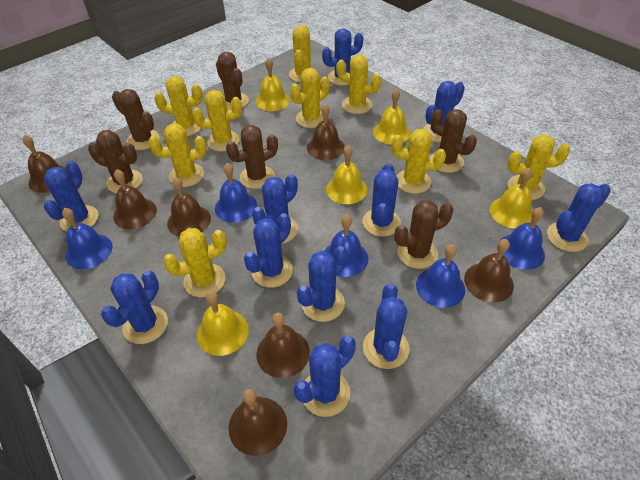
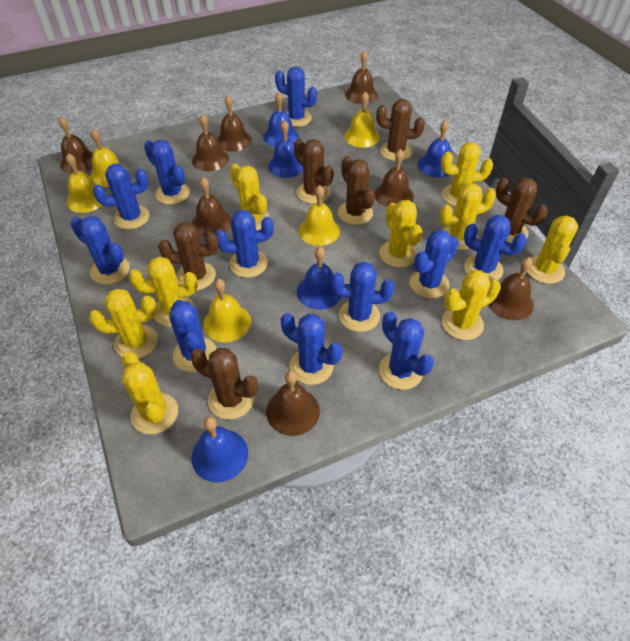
brown bell: 7 -> 8

